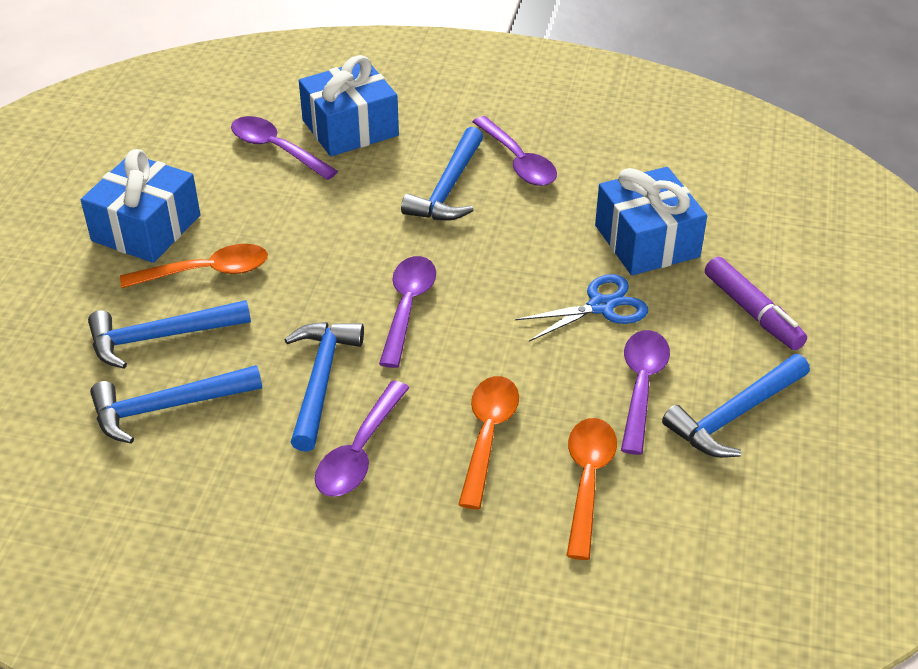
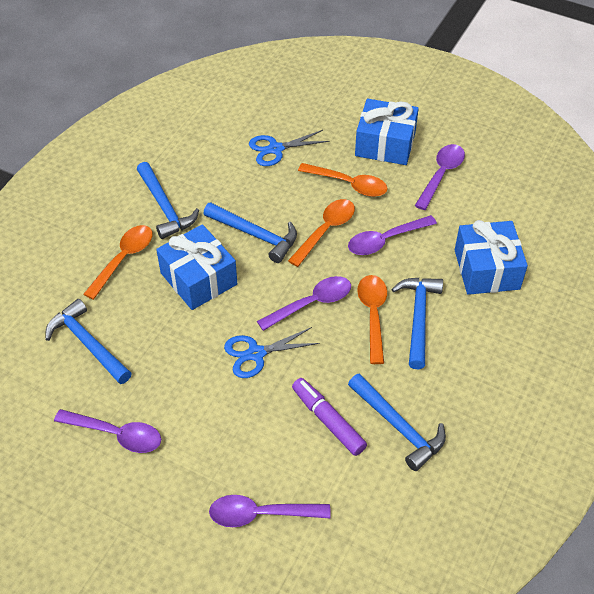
blue scissors: 1 -> 2
orange spoon: 3 -> 4

